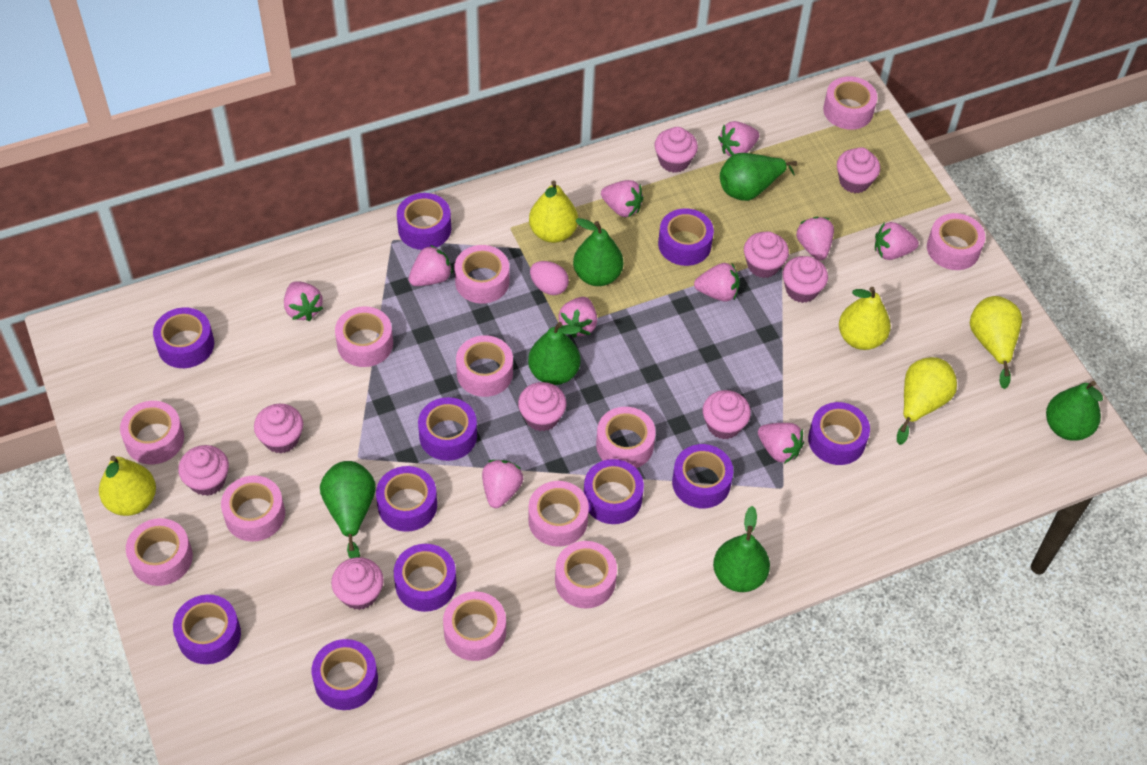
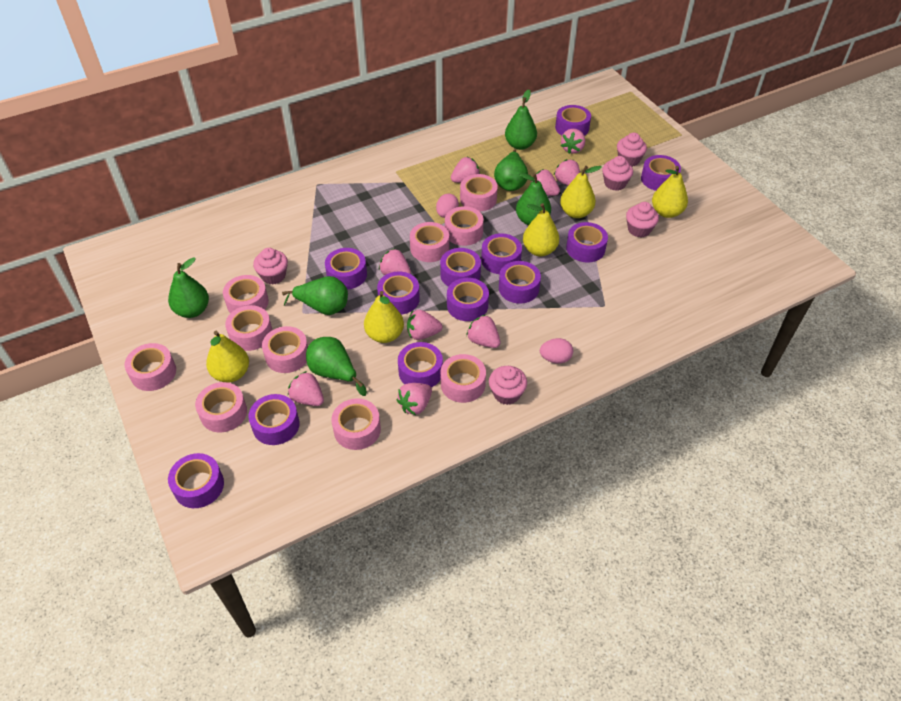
pink cupcake: 9 -> 5
pink egg: 1 -> 2
pink strawberry: 10 -> 9
pink tape: 12 -> 10
purple tape: 11 -> 12

